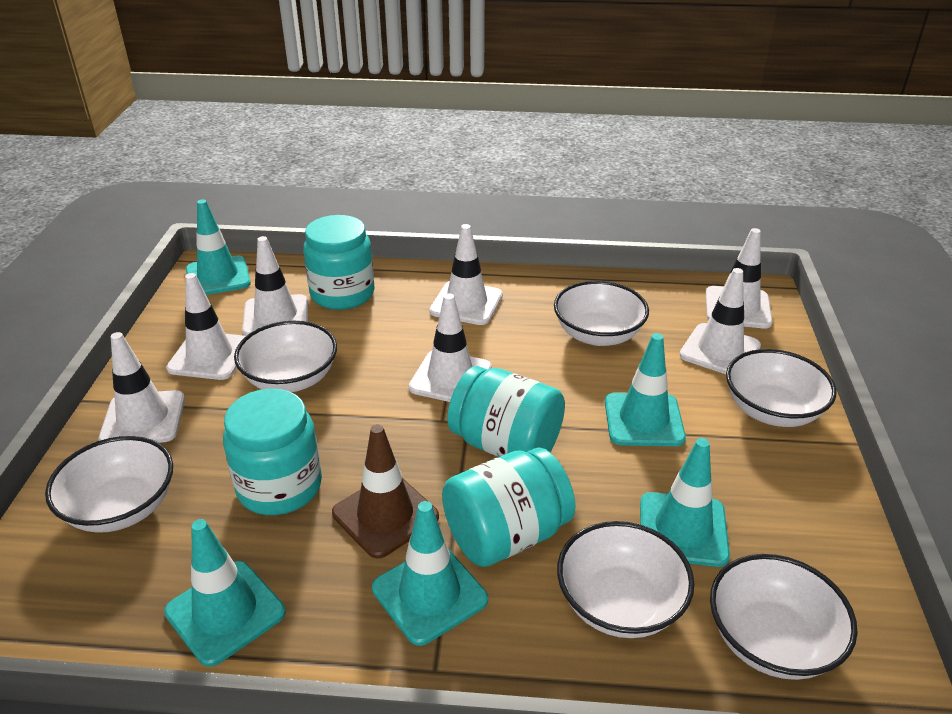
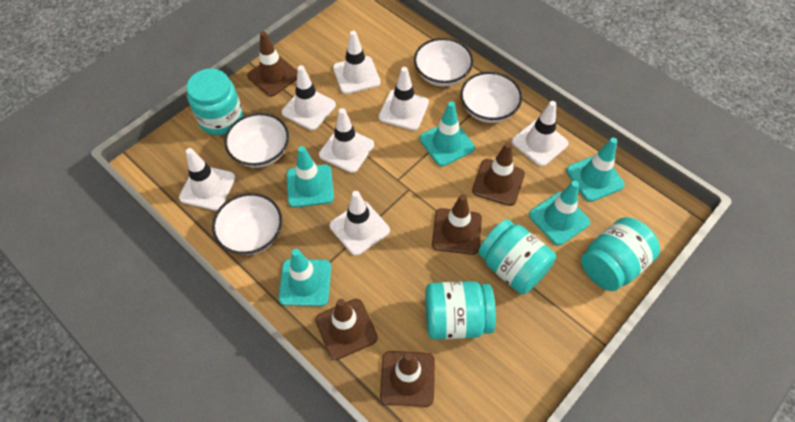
brown traffic cone: 1 -> 5
white bowl: 6 -> 4

